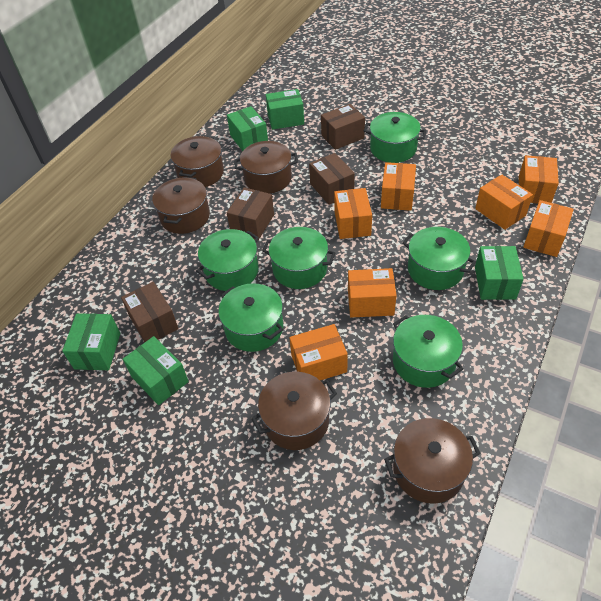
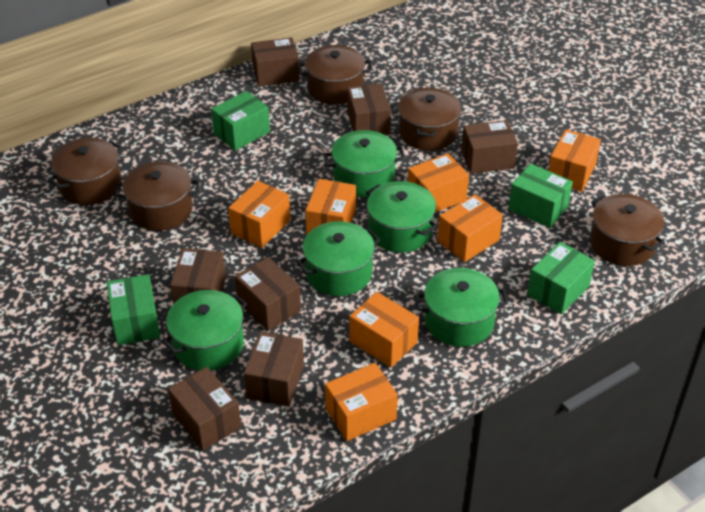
brown box: 4 -> 7
green box: 5 -> 4
green pot: 6 -> 5

